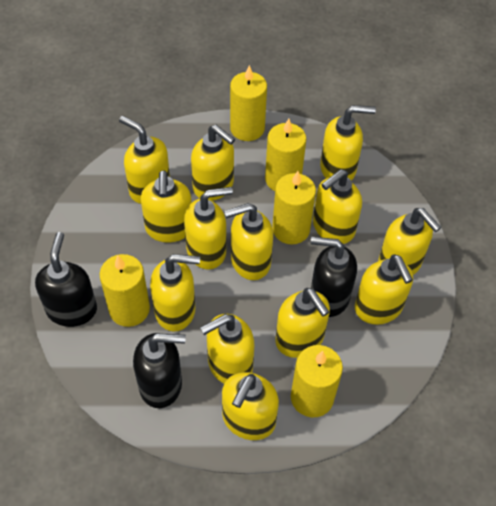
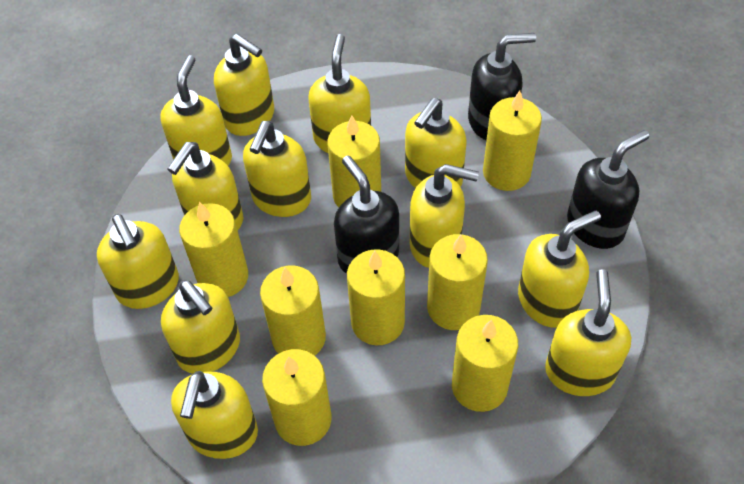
yellow candle: 5 -> 8
yellow soap dispenser: 13 -> 12

